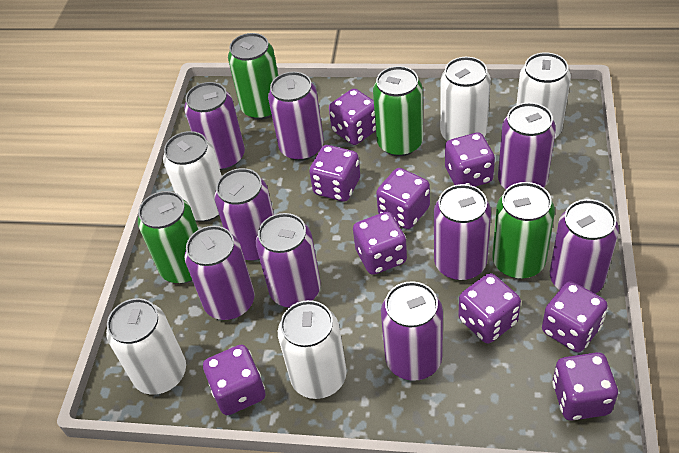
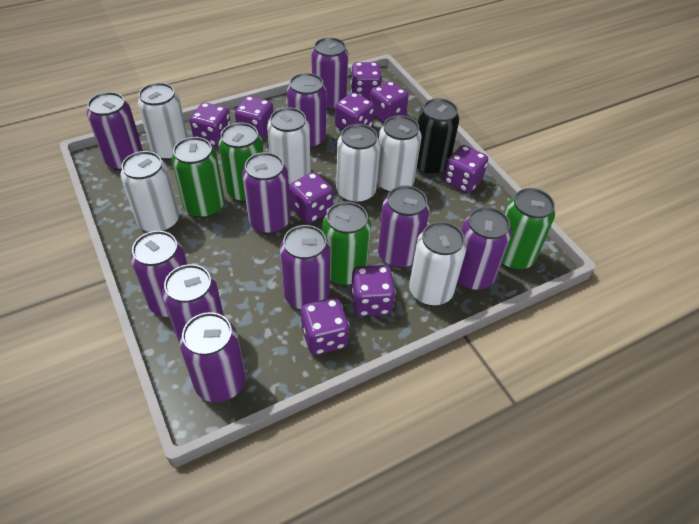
black can: 0 -> 1
purple can: 9 -> 10
white can: 5 -> 6

